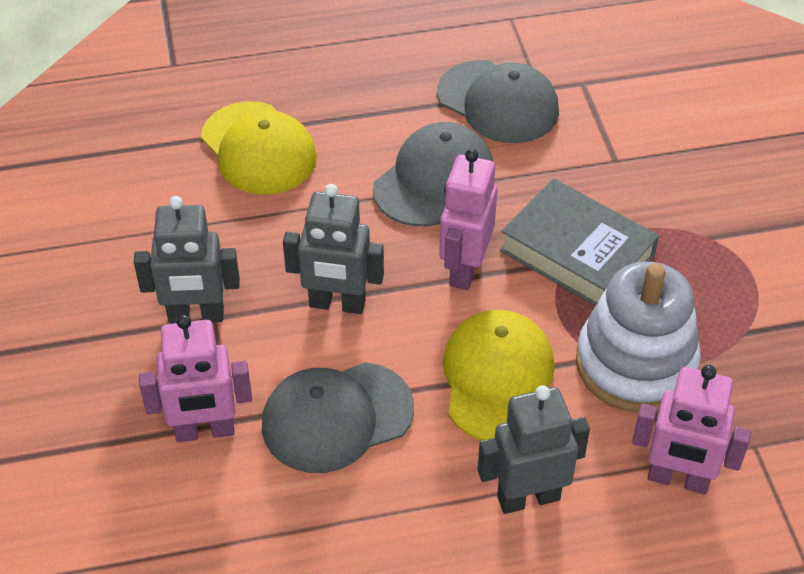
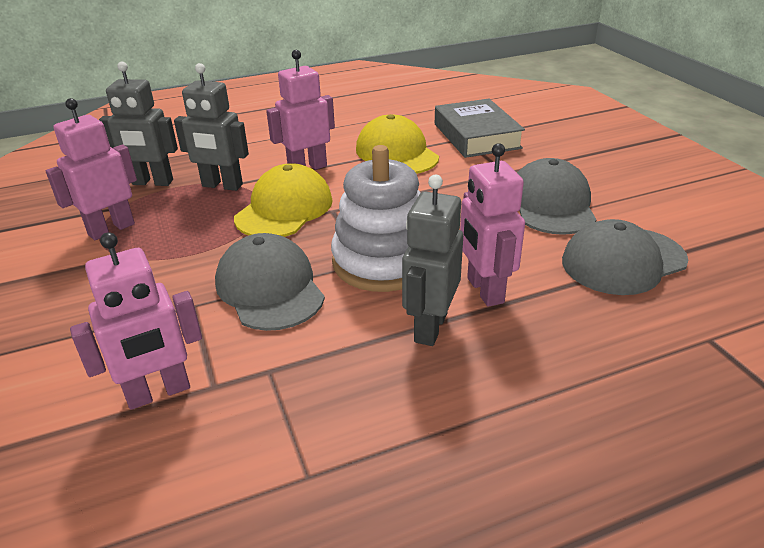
pink robot: 3 -> 4

